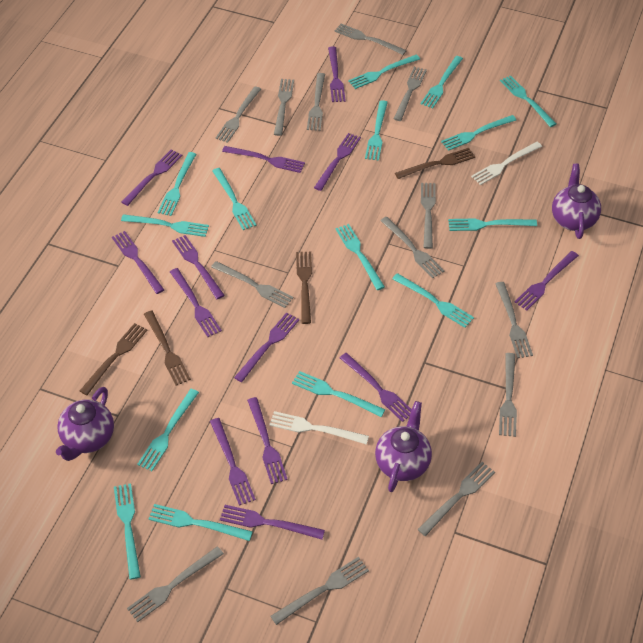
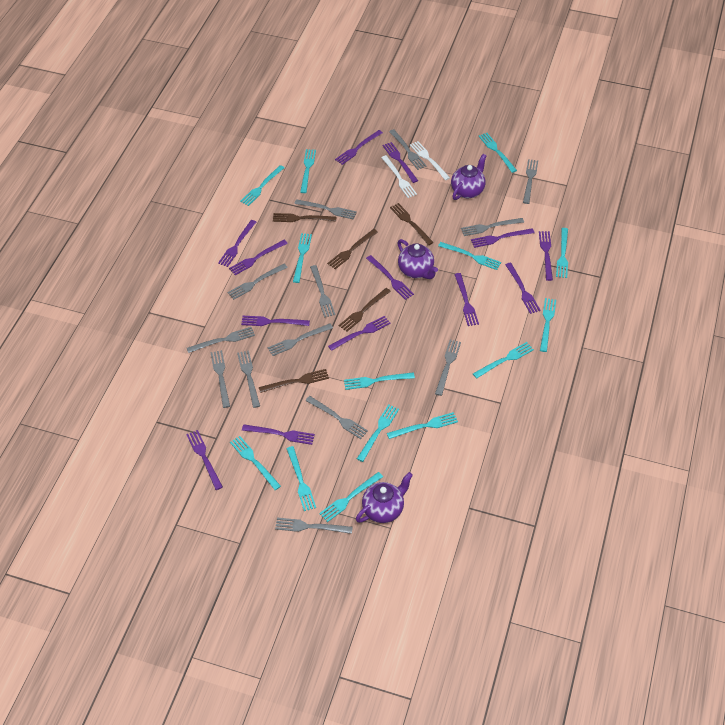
brown fork: 4 -> 5
turquoise fork: 15 -> 14

